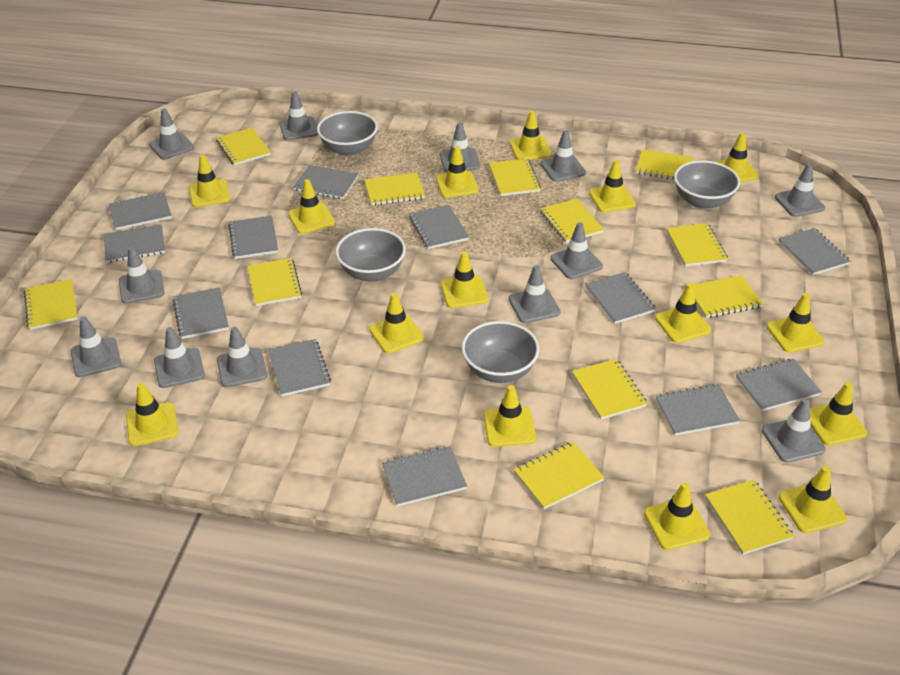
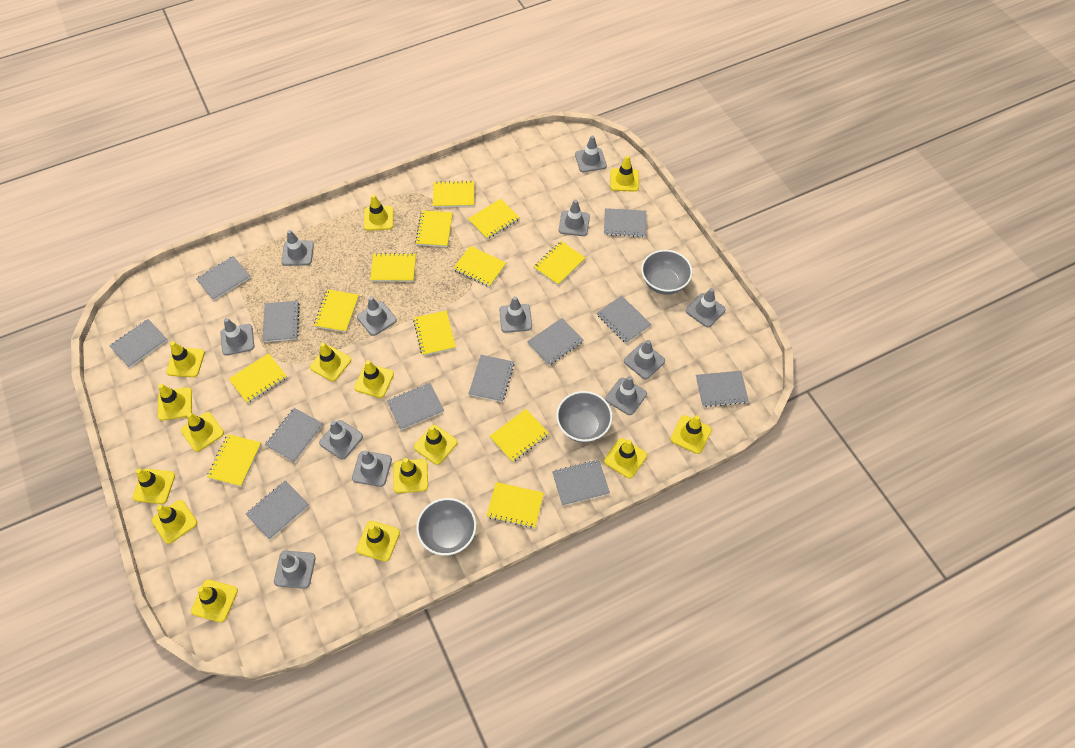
grey bowl: 4 -> 3

